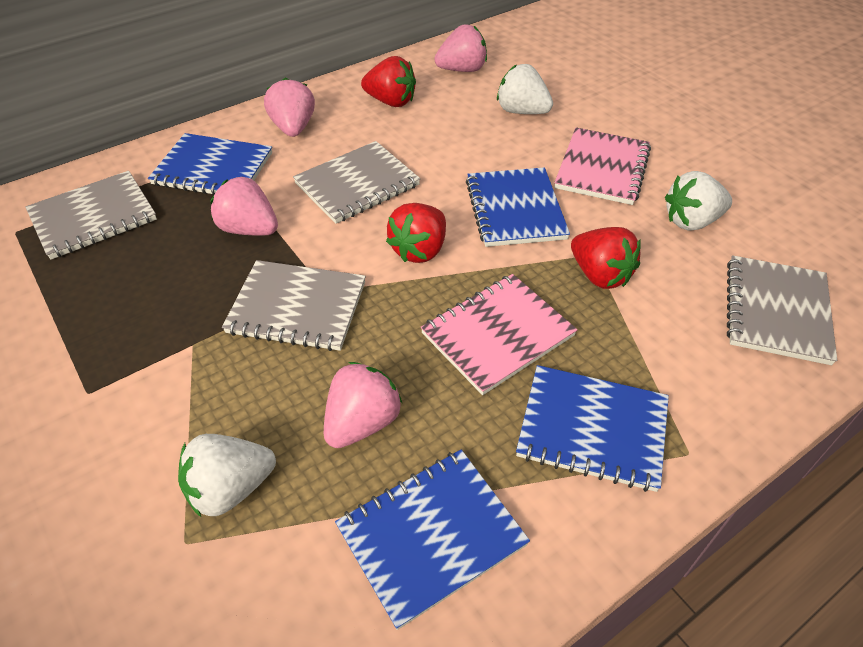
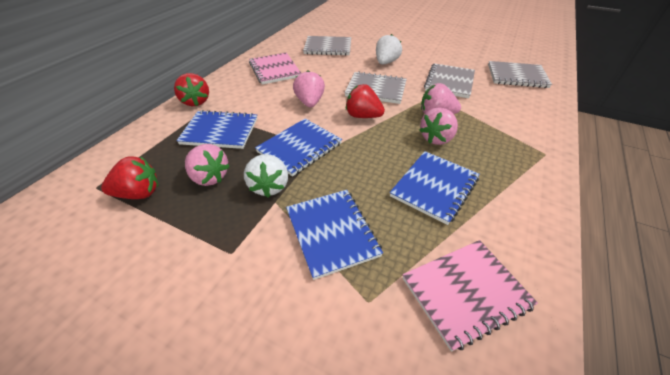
white strawberry: 3 -> 2

